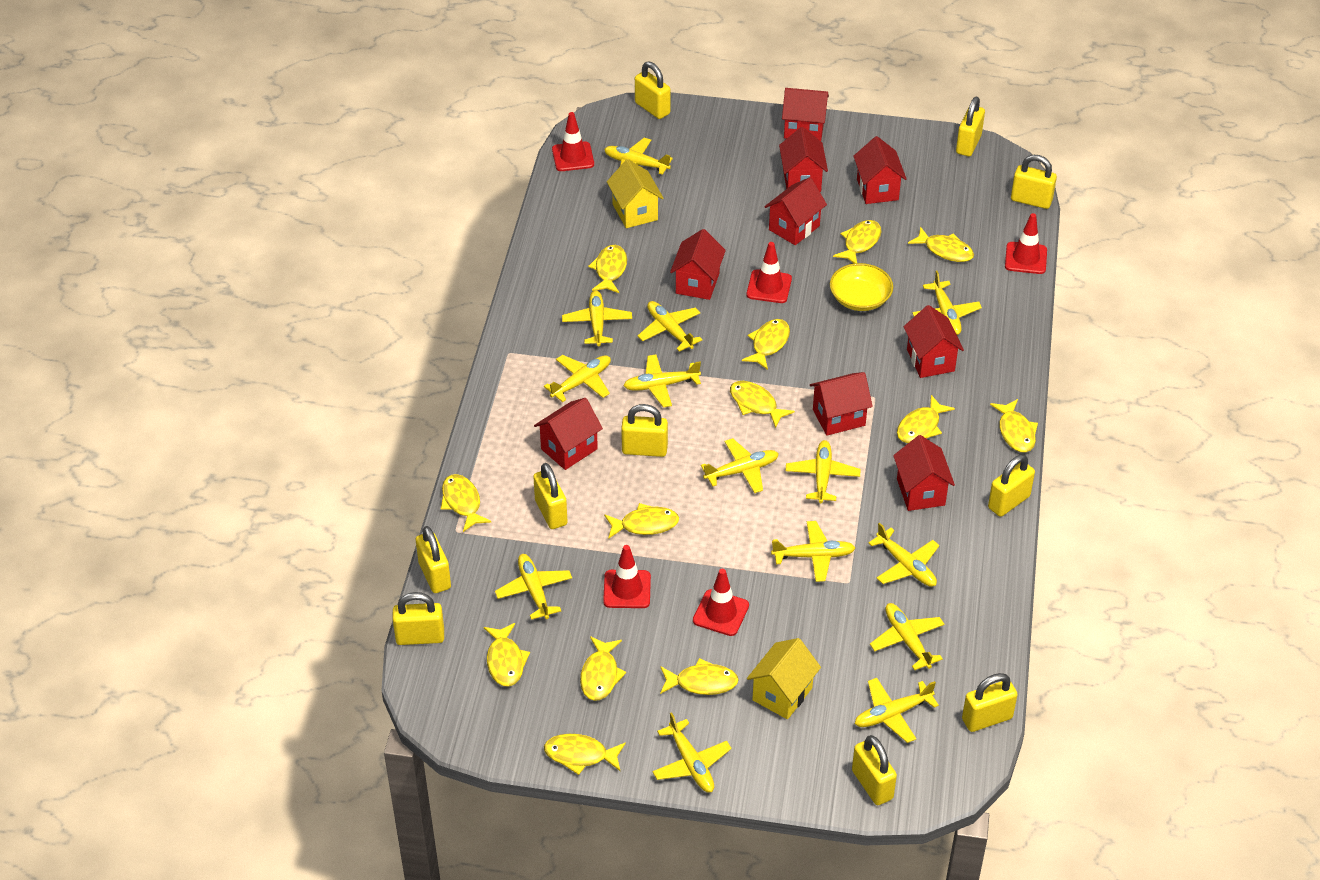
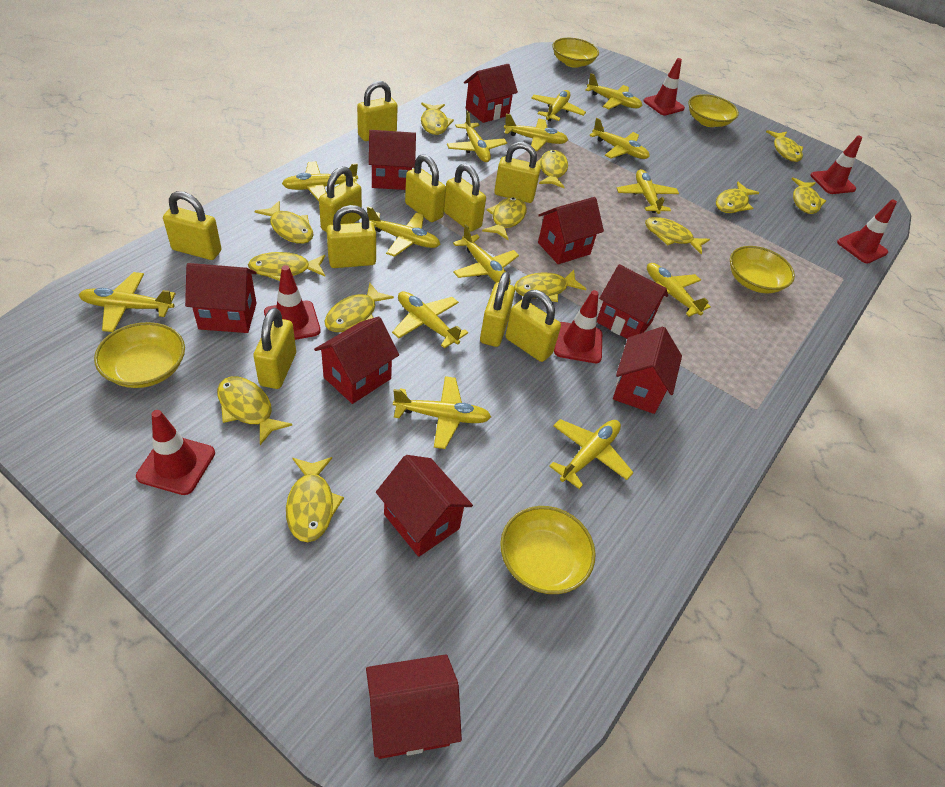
red traffic cone: 5 -> 6
yellow bowl: 1 -> 5
yellow house: 2 -> 0

